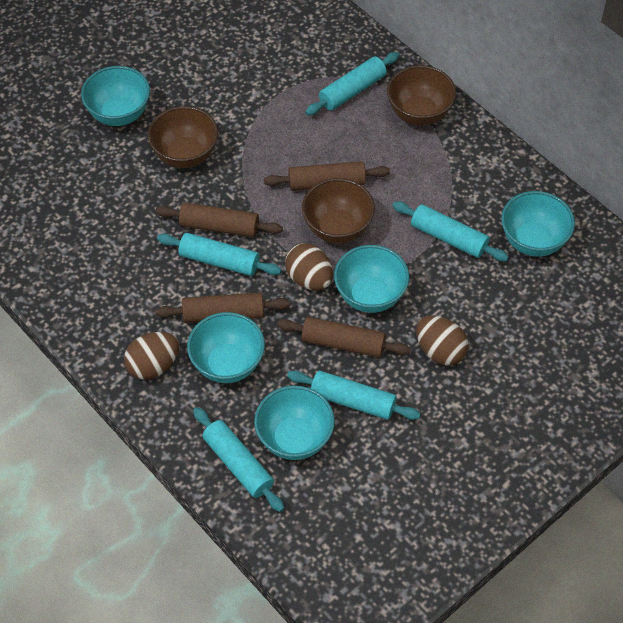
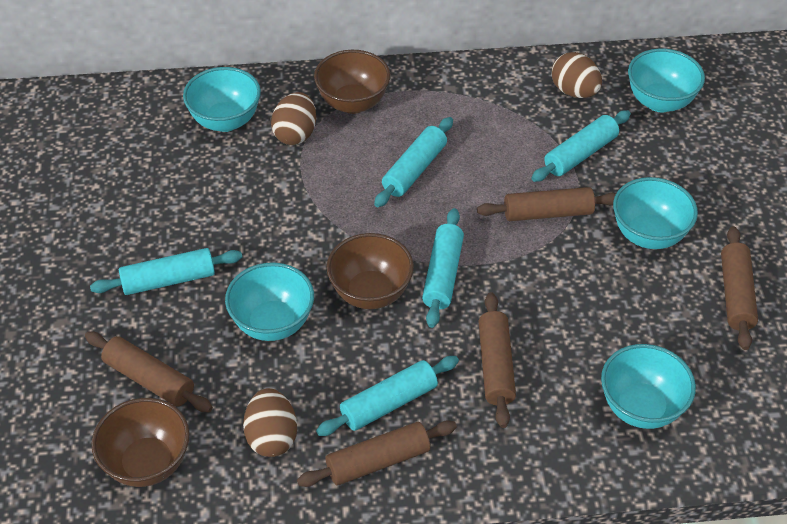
brown rolling pin: 4 -> 5

